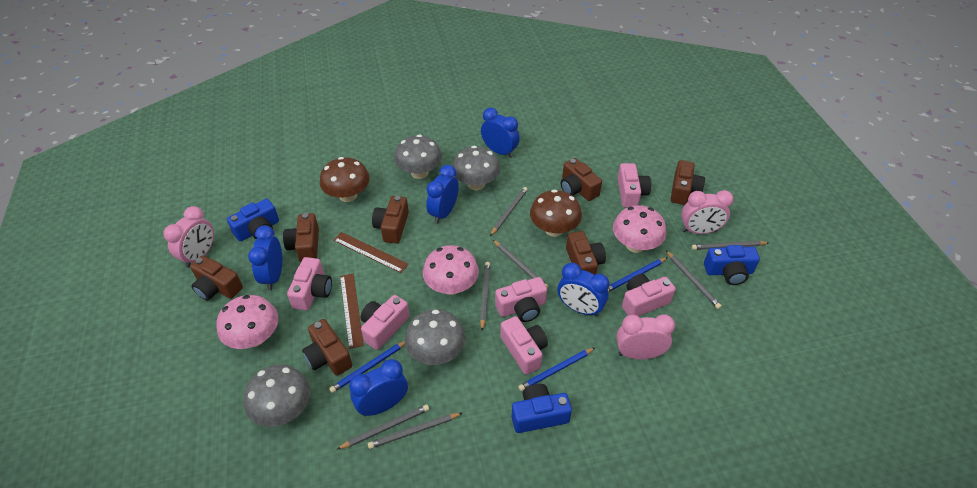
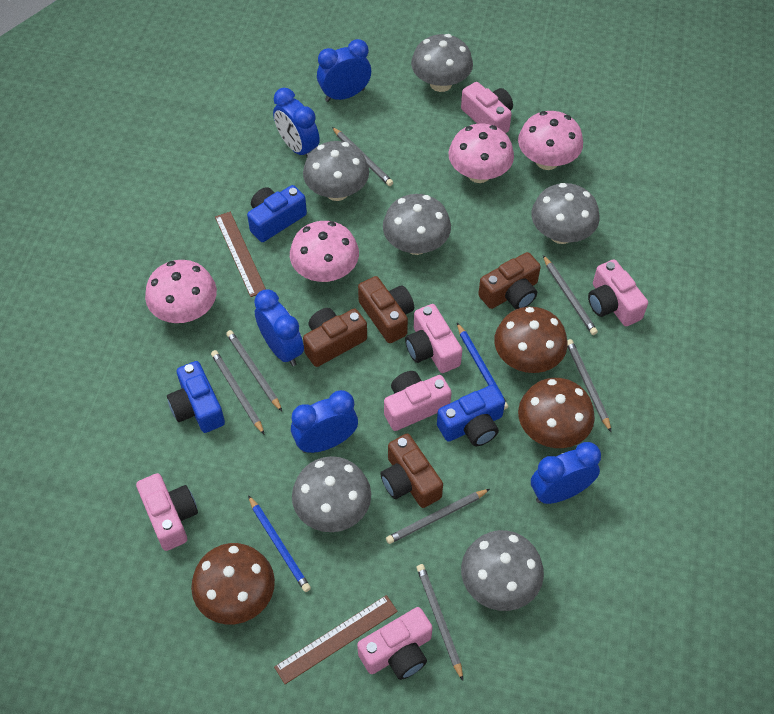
blue pencil: 3 -> 2
brown camera: 7 -> 4
brown mushroom: 2 -> 3
grey mushroom: 4 -> 6
pink clock: 3 -> 0
pink mushroom: 3 -> 4

